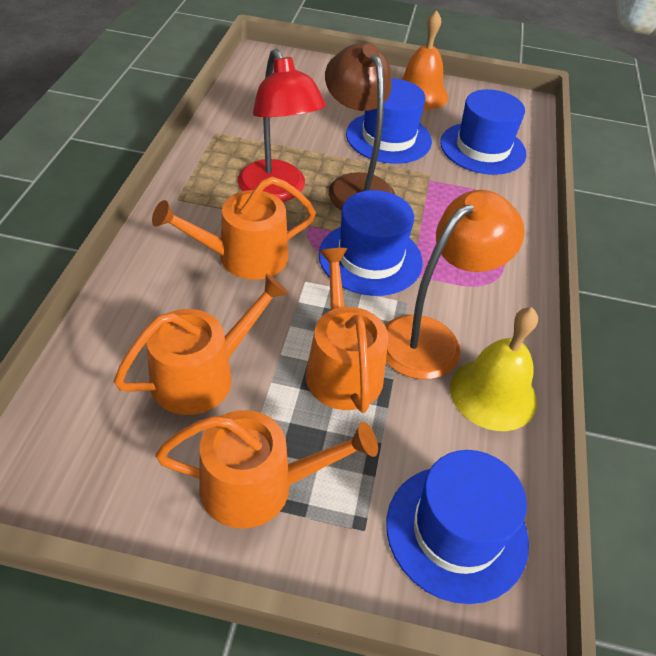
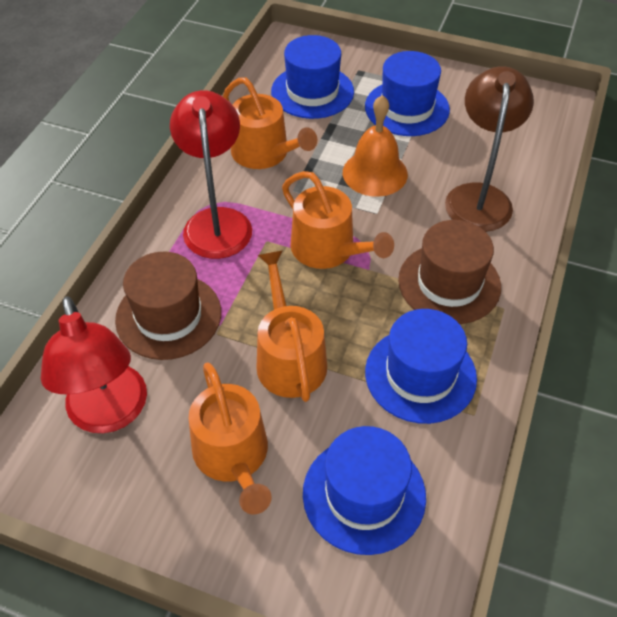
brown hat: 0 -> 2
orange lamp: 1 -> 0
red lamp: 1 -> 2
yellow bell: 1 -> 0

